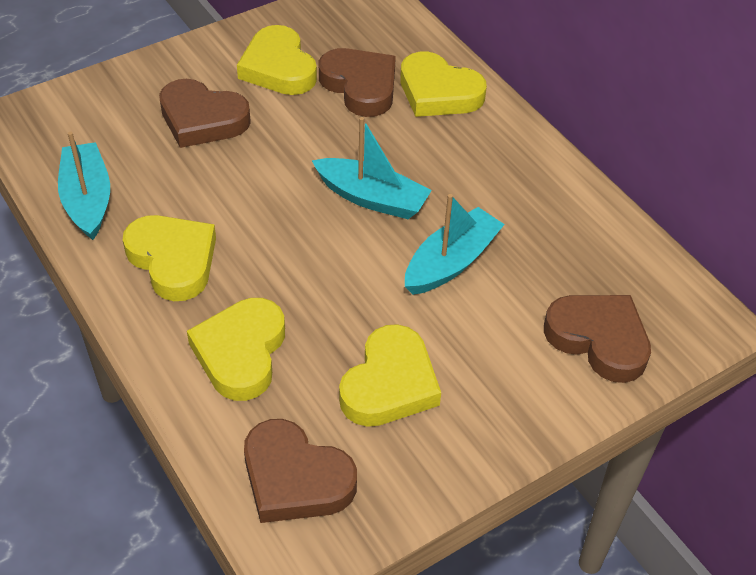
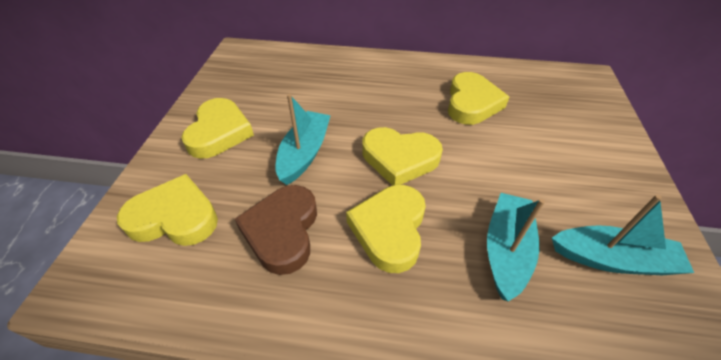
brown heart: 4 -> 1

